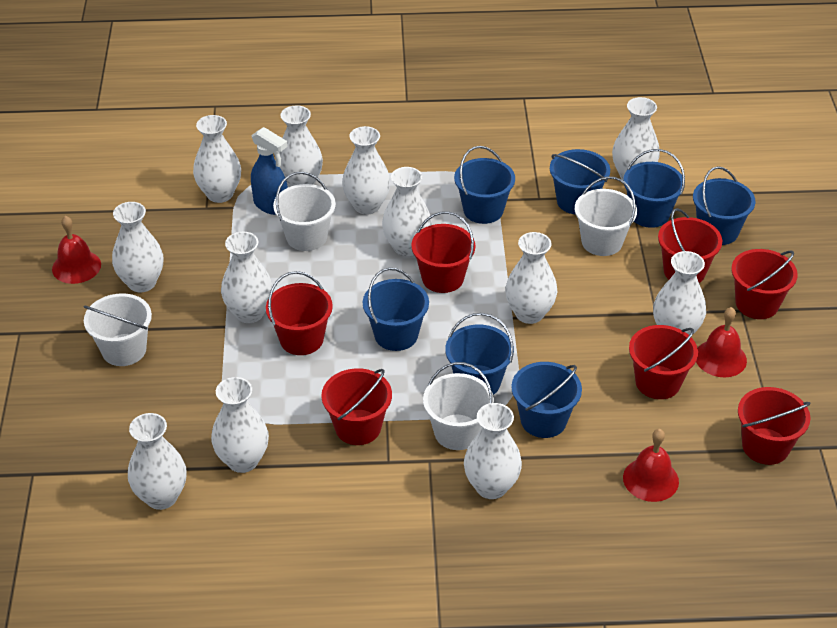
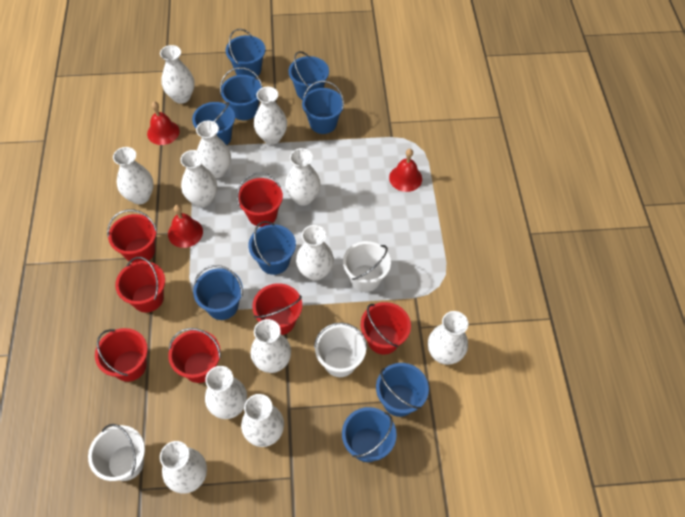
blue bucket: 7 -> 9
blue spray bottle: 1 -> 0
white bucket: 4 -> 3

